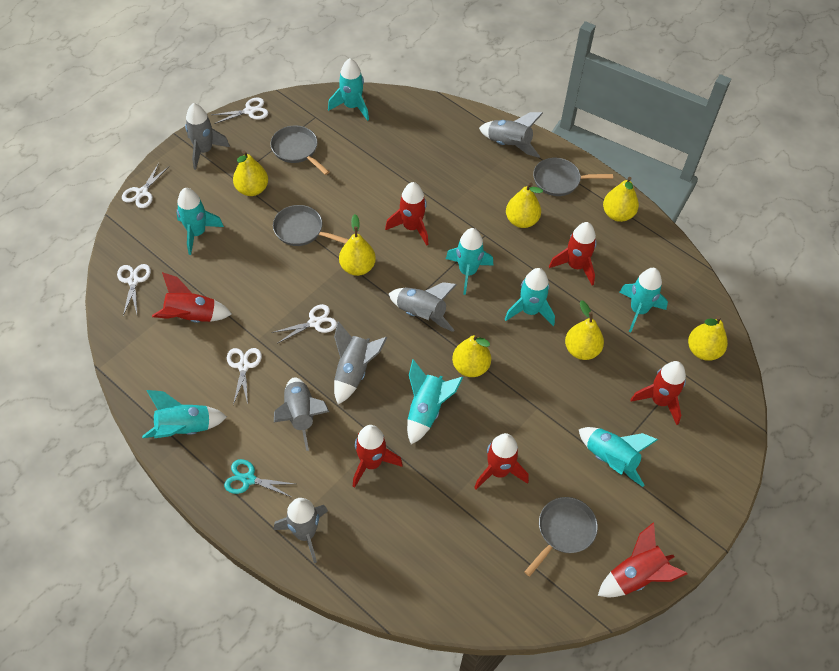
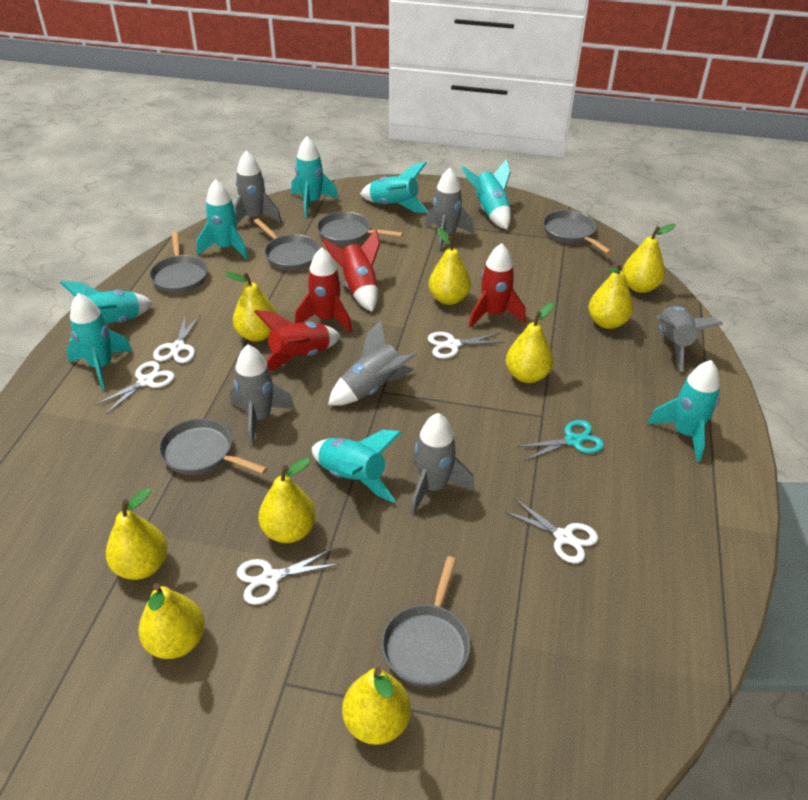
grey pan: 4 -> 6
red rocket: 7 -> 4
yellow pear: 7 -> 9

